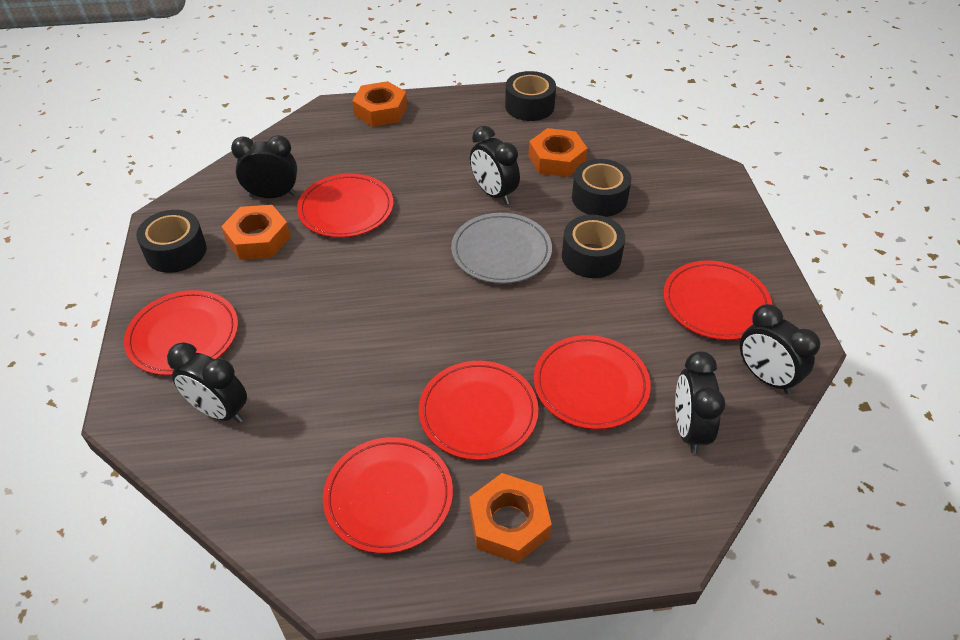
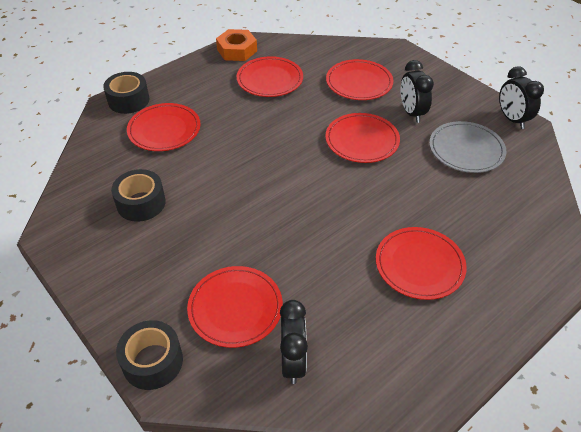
black clock: 5 -> 3
black tape: 4 -> 3
orange nut: 4 -> 1

